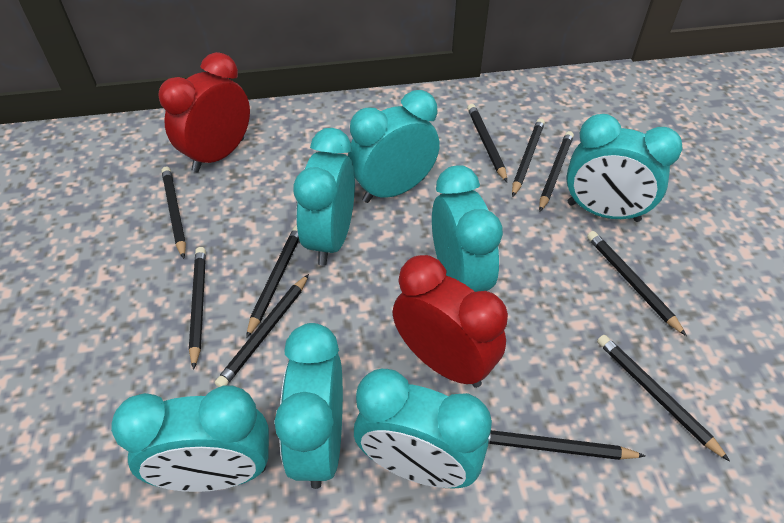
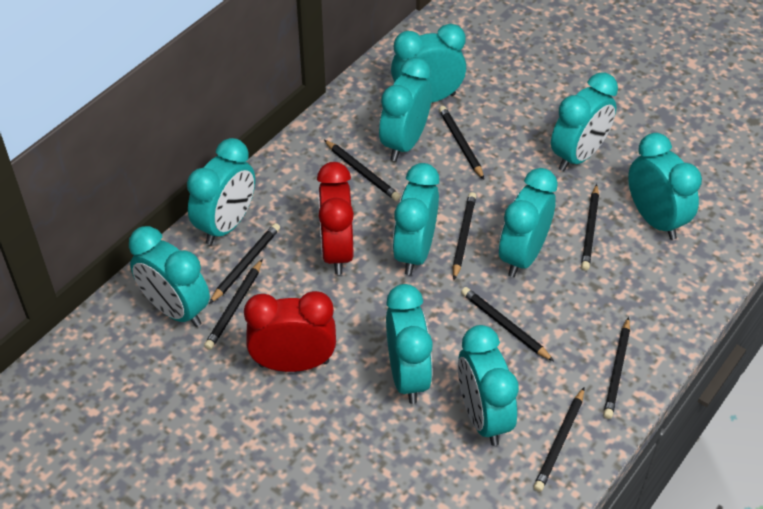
black pencil: 10 -> 9
turquoise clock: 7 -> 10

